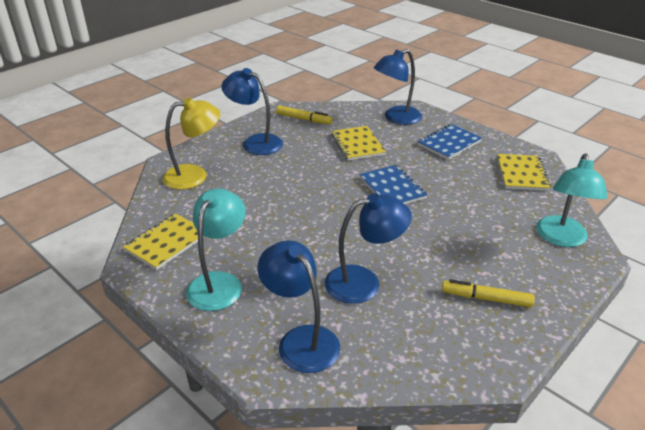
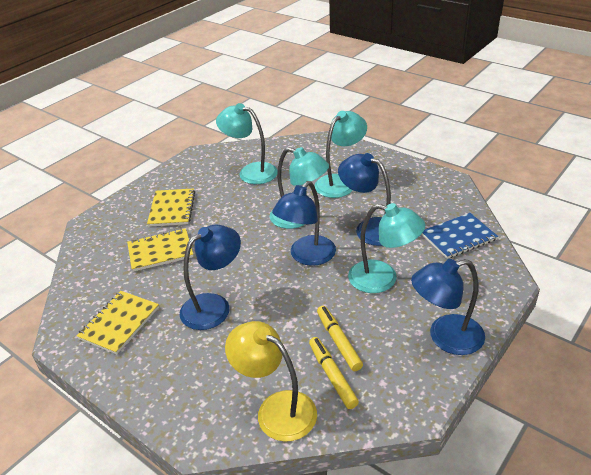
blue notebook: 2 -> 1
turquoise lamp: 2 -> 4

